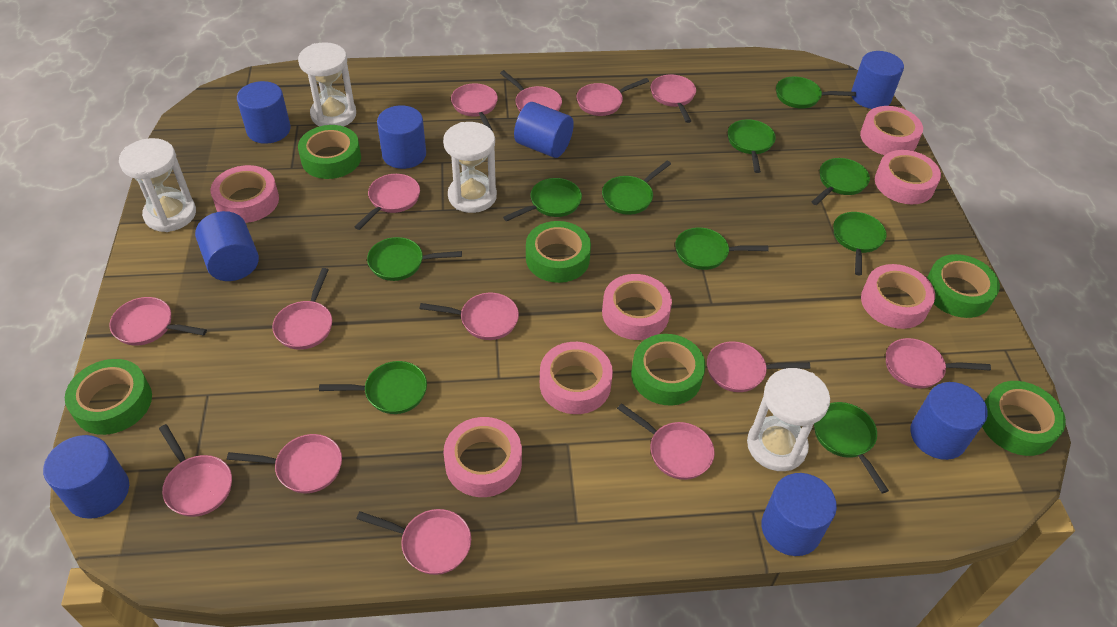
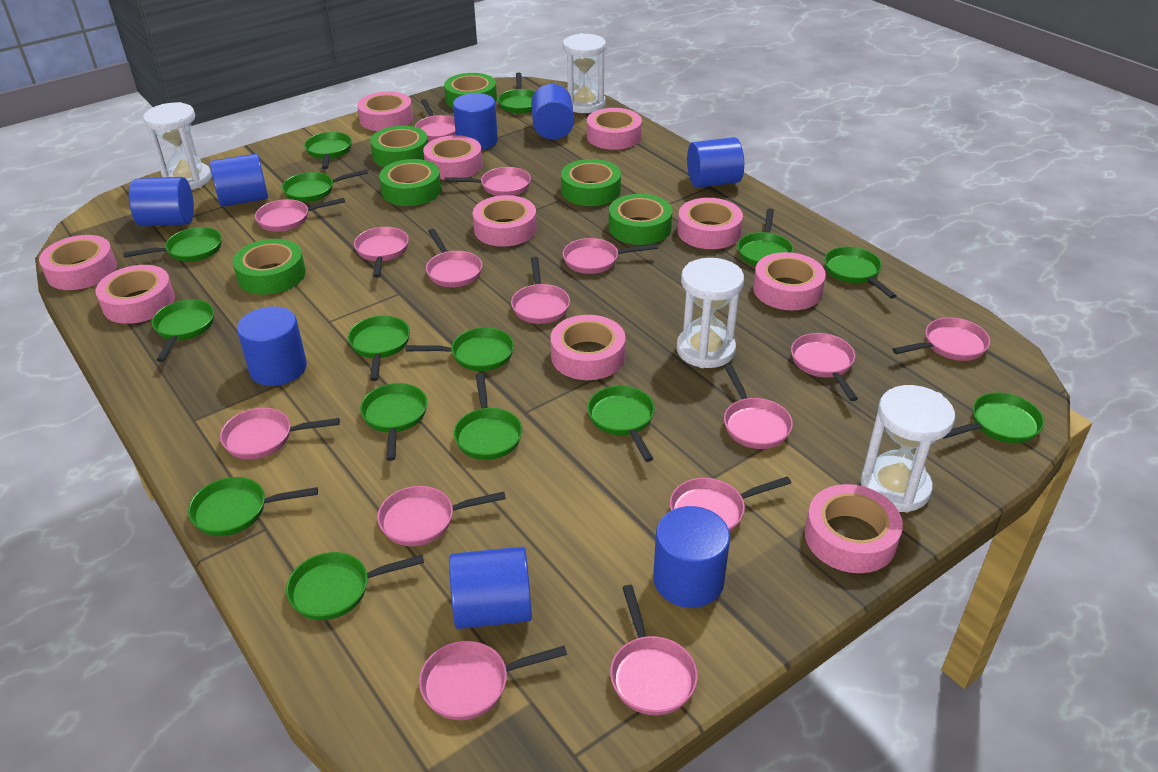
green pan: 10 -> 15
pink pan: 14 -> 15
pink tape: 7 -> 10

